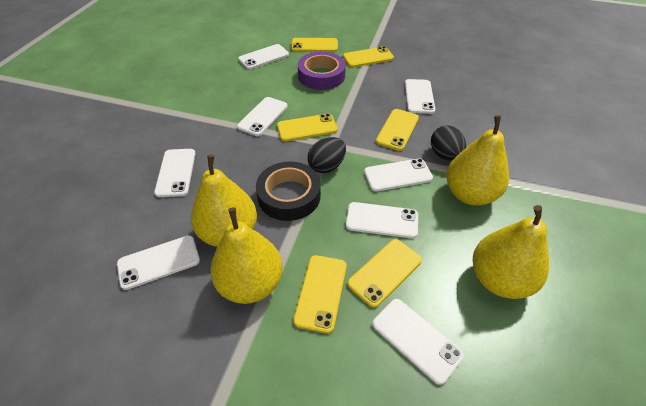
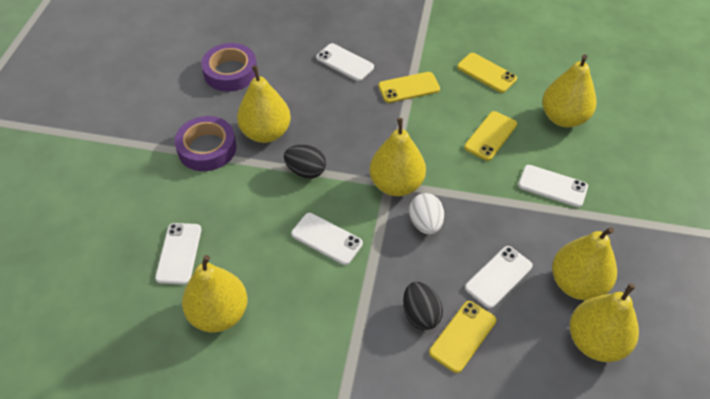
black tape: 1 -> 0
purple tape: 1 -> 2
white egg: 0 -> 1
white phone: 8 -> 5
yellow pear: 4 -> 6
yellow phone: 6 -> 4

